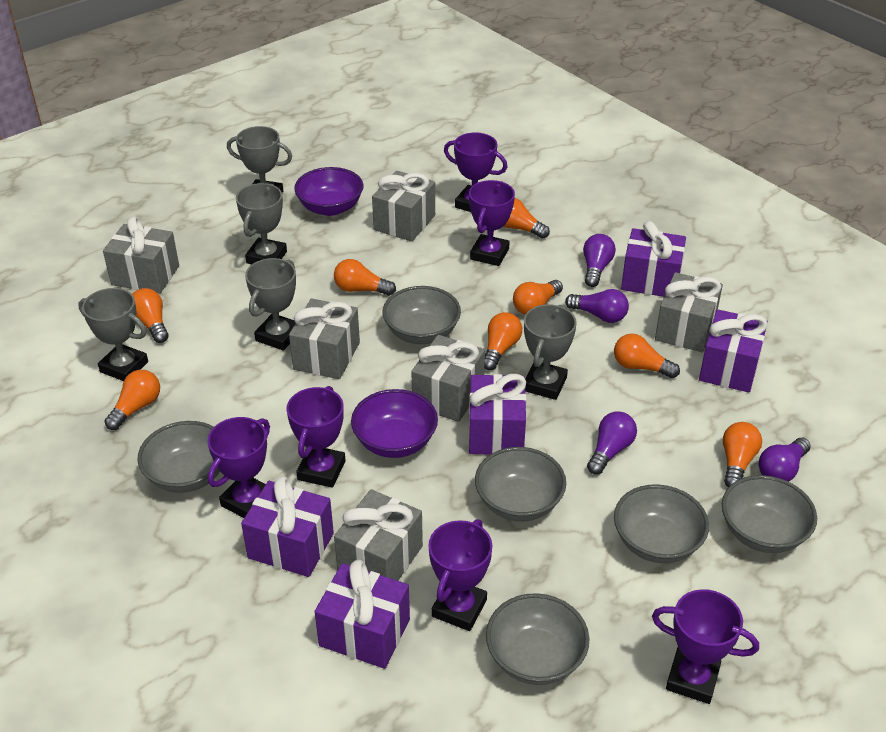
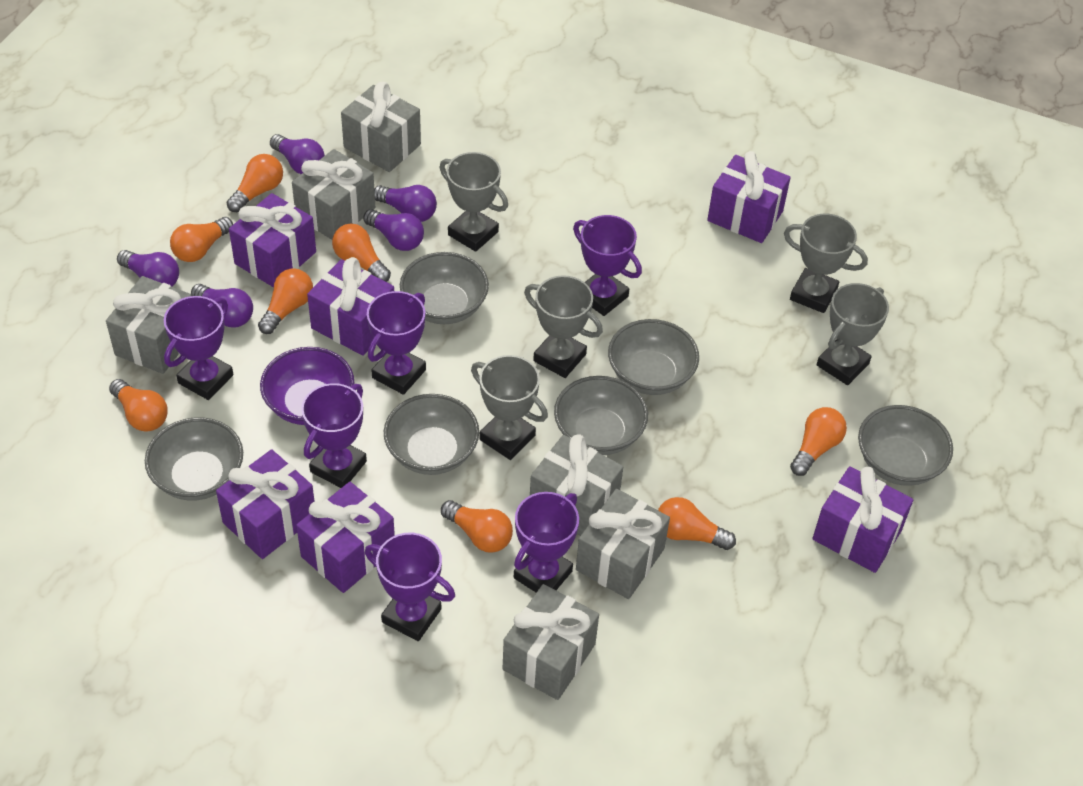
purple bowl: 2 -> 1
purple gift: 5 -> 6
purple light bulb: 4 -> 5

